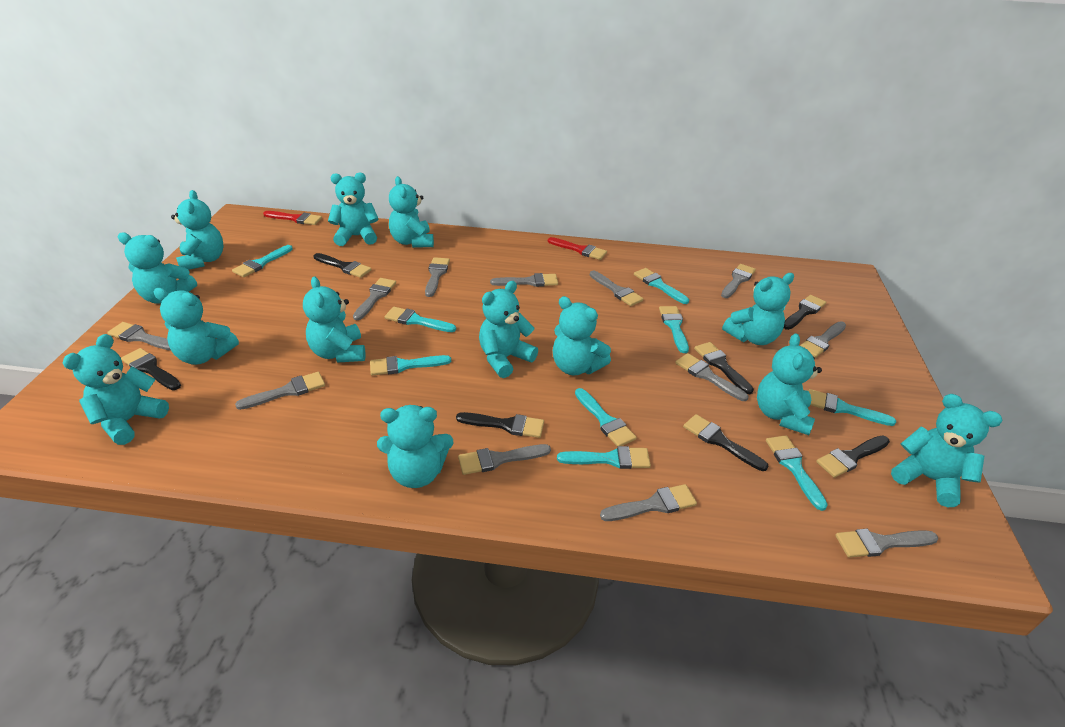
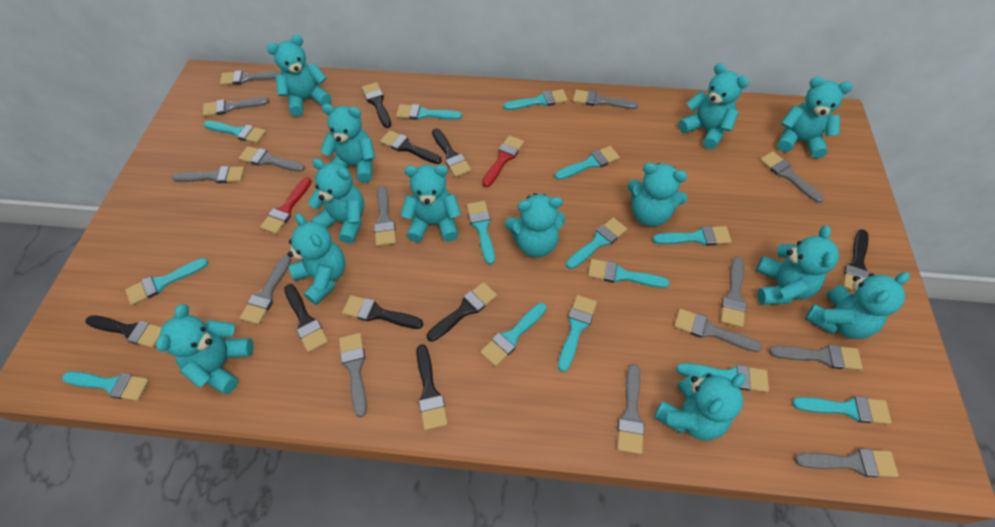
black brush: 7 -> 9
grey brush: 12 -> 14
turquoise brush: 9 -> 14

